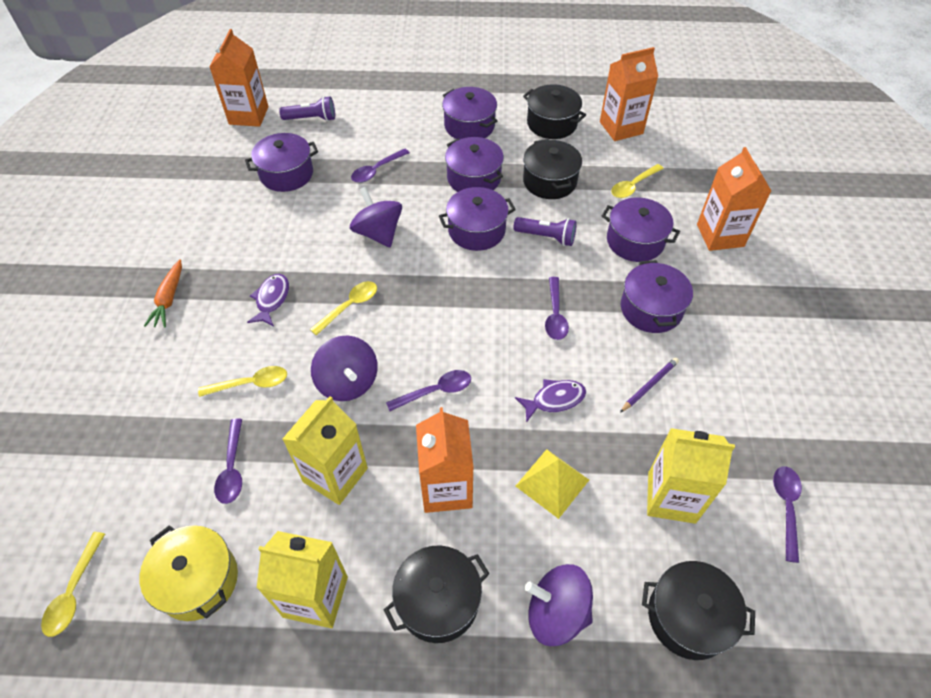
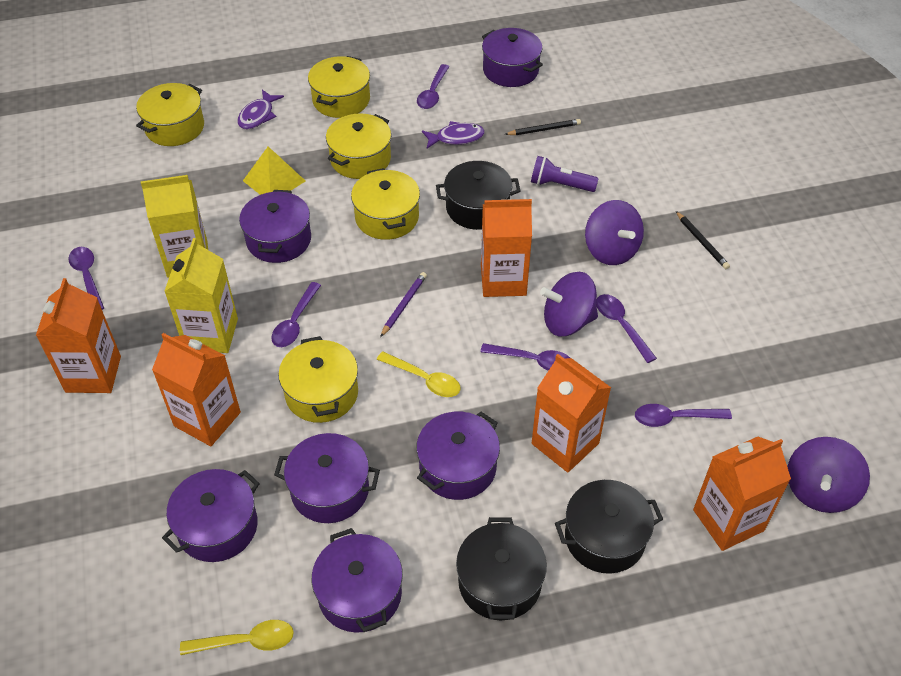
black pencil: 0 -> 2
black pot: 4 -> 3
orange carrot: 1 -> 0
orange carton: 4 -> 5
purple flashlight: 2 -> 1
purple spoon: 5 -> 6
yellow carton: 3 -> 2
yellow pot: 1 -> 5
yellow spoon: 4 -> 2

